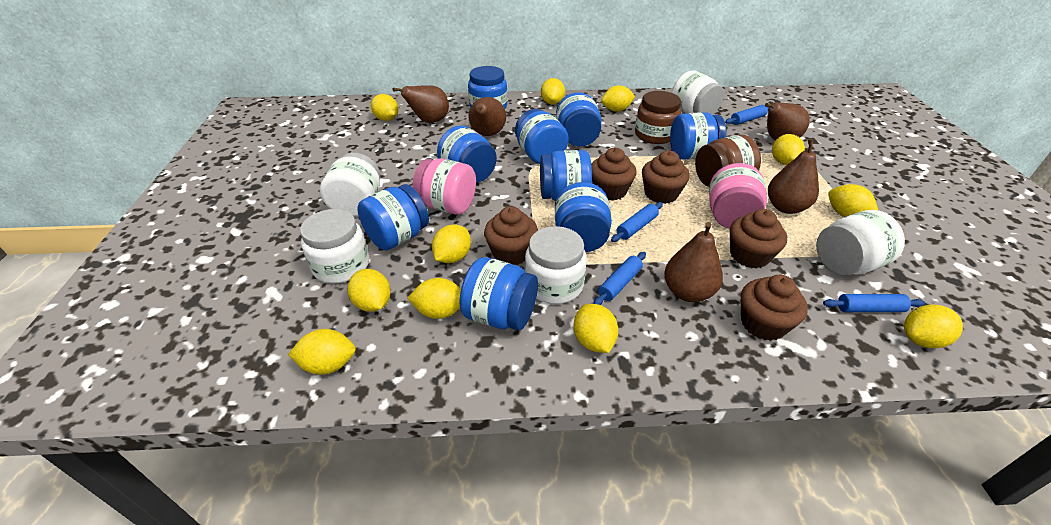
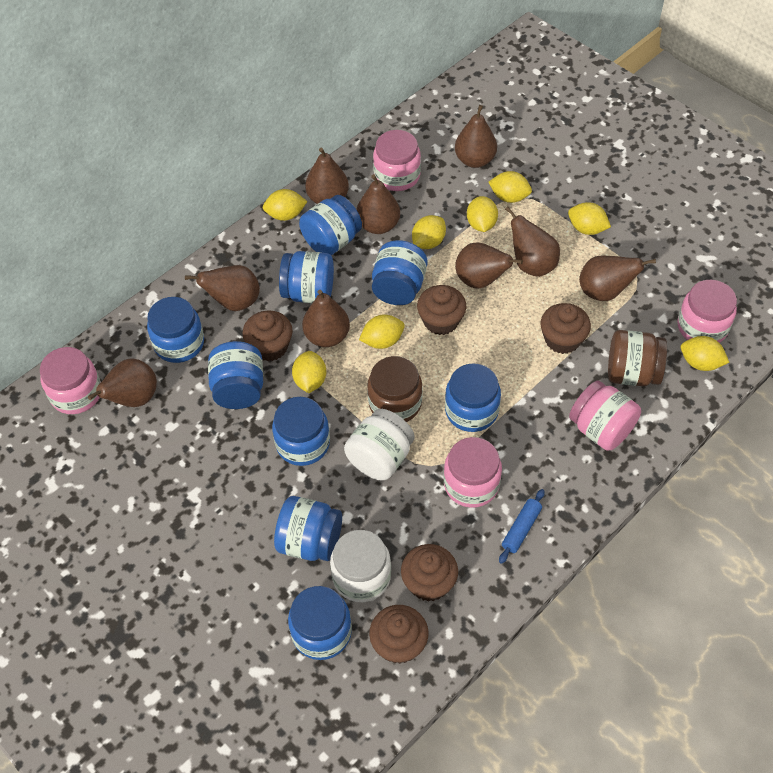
blue rolling pin: 4 -> 1
brown pear: 5 -> 9
pink jar: 2 -> 5
white jar: 5 -> 2
yellow lemon: 11 -> 8

